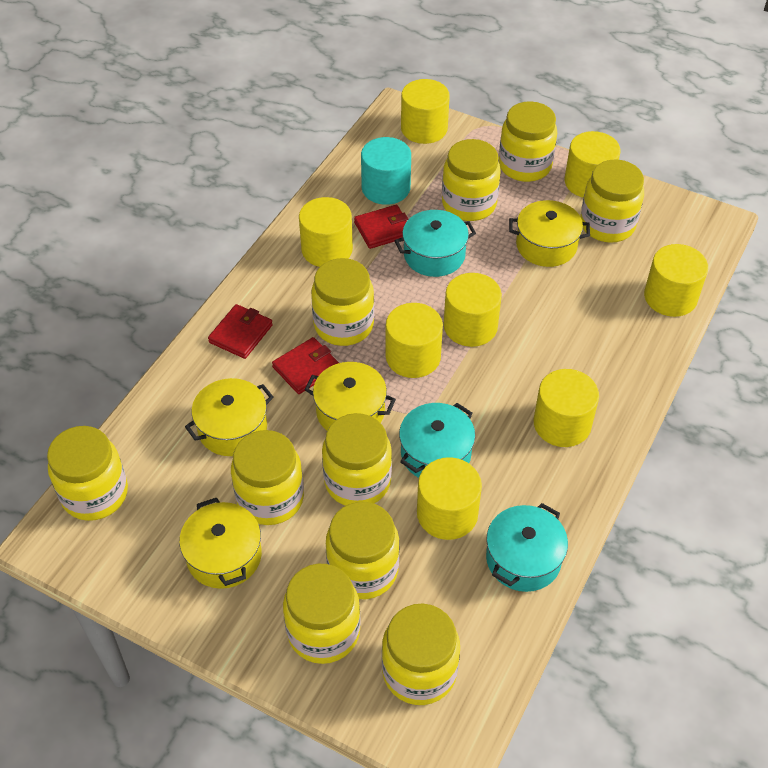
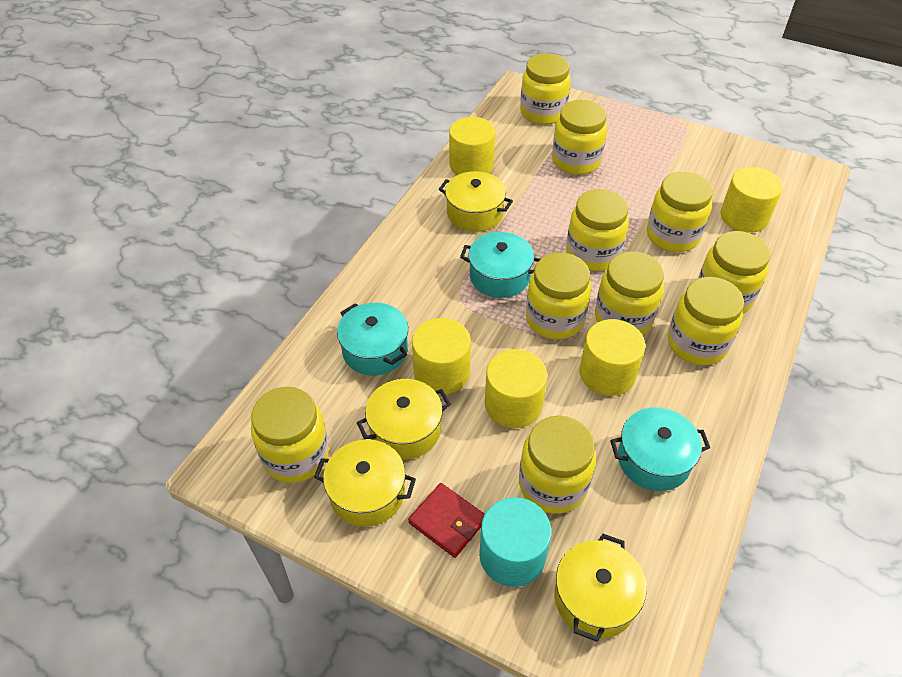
red wallet: 3 -> 1
yellow cylinder: 8 -> 5

